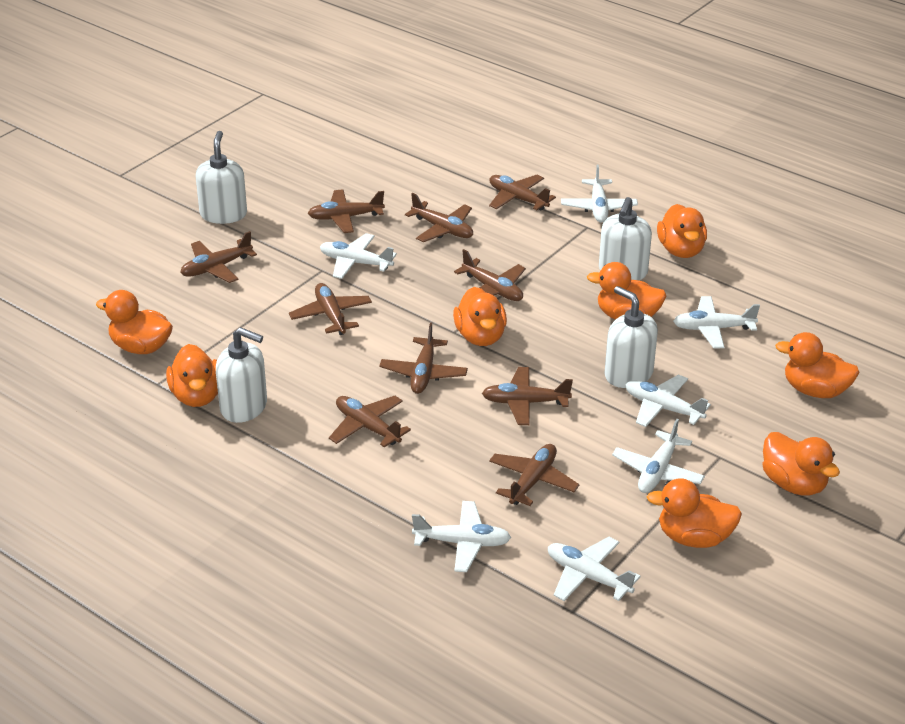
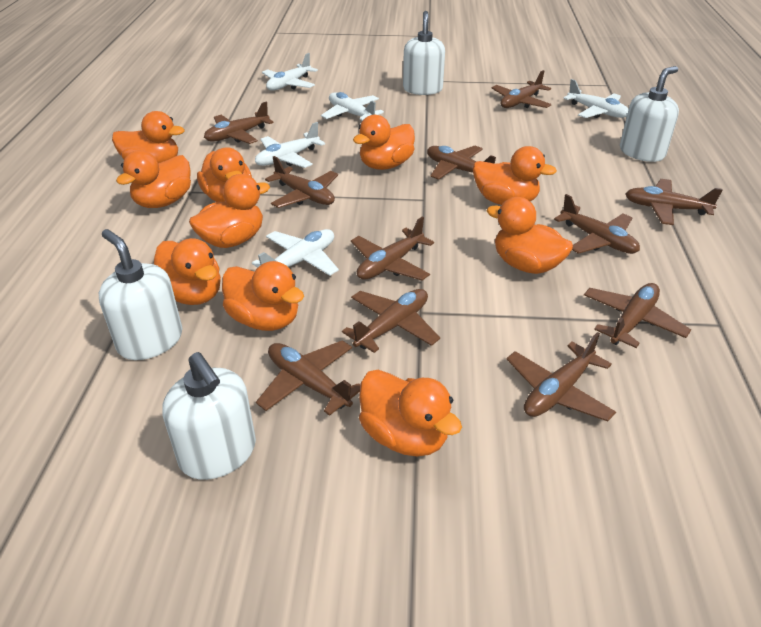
brown plane: 10 -> 11
orange duck: 8 -> 10
white plane: 7 -> 5

